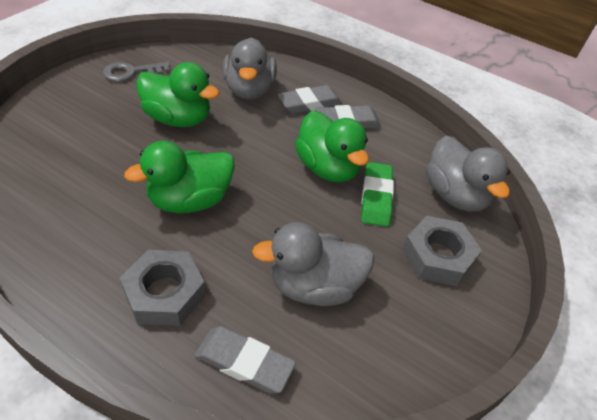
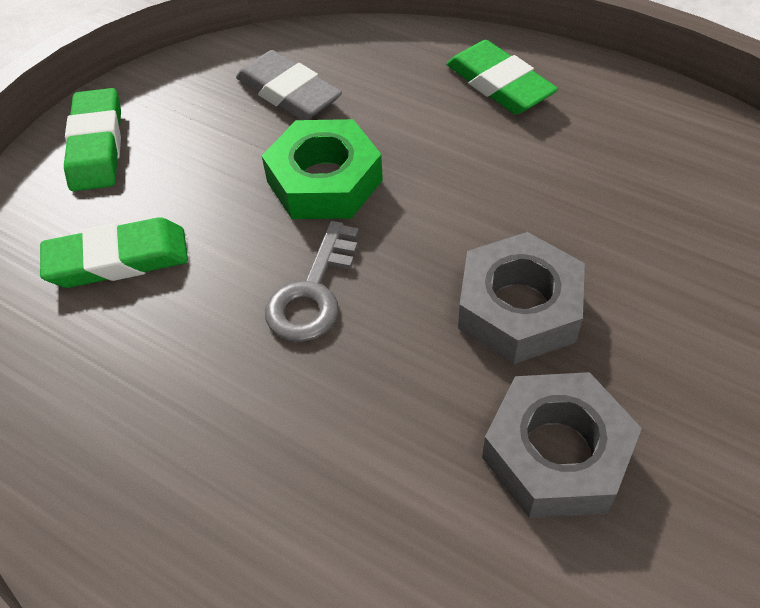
green duck: 3 -> 0
green eraser: 1 -> 3
green nut: 0 -> 1
grey duck: 3 -> 0
grey eraser: 3 -> 1

